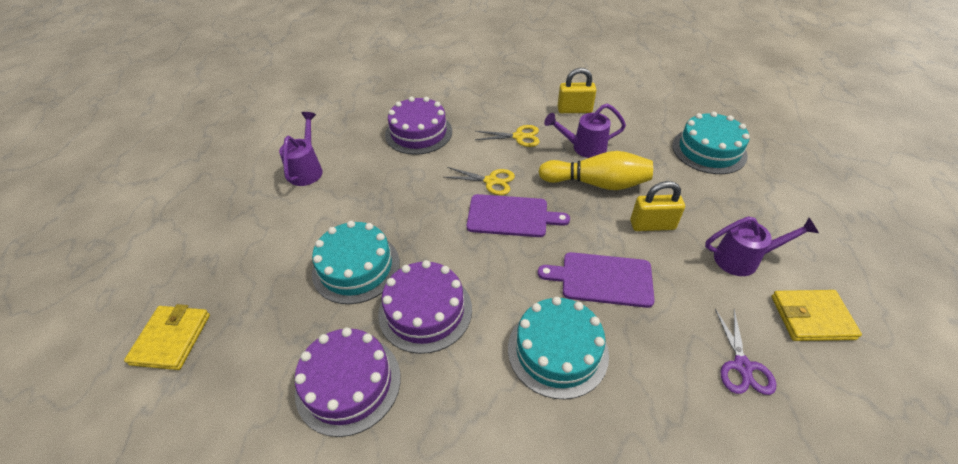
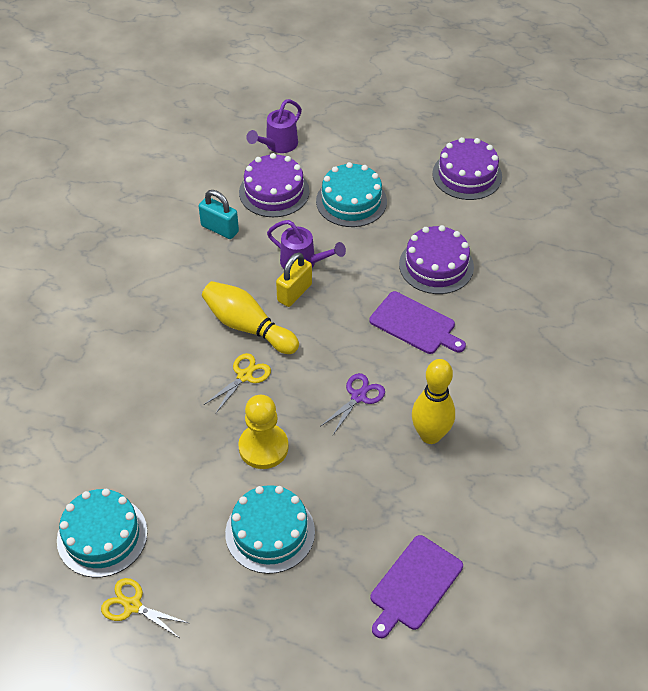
purple watering can: 3 -> 2
turquoise padlock: 0 -> 1
yellow bowling pin: 1 -> 2
yellow padlock: 2 -> 1
yellow pawn: 0 -> 1
yellow wallet: 2 -> 0

